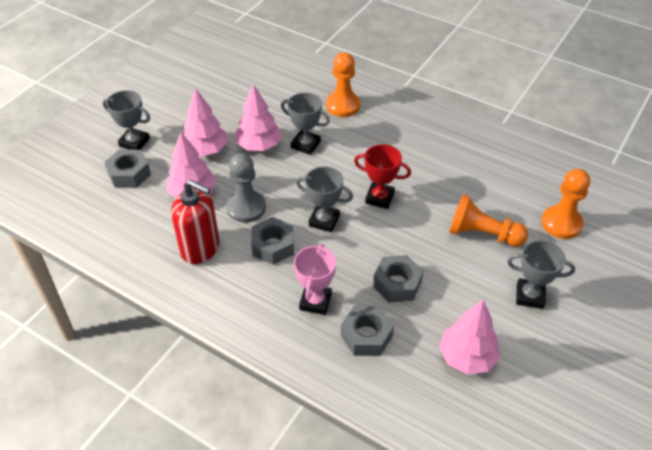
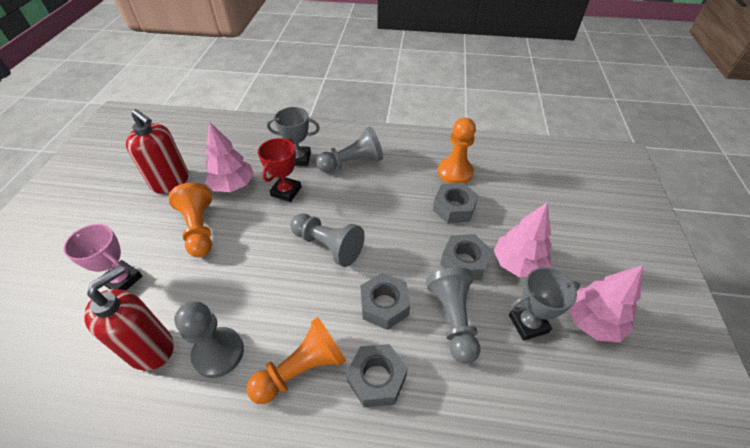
grey pawn: 1 -> 4
grey trophy: 4 -> 2
pink tree: 4 -> 3
red soap dispenser: 1 -> 2

